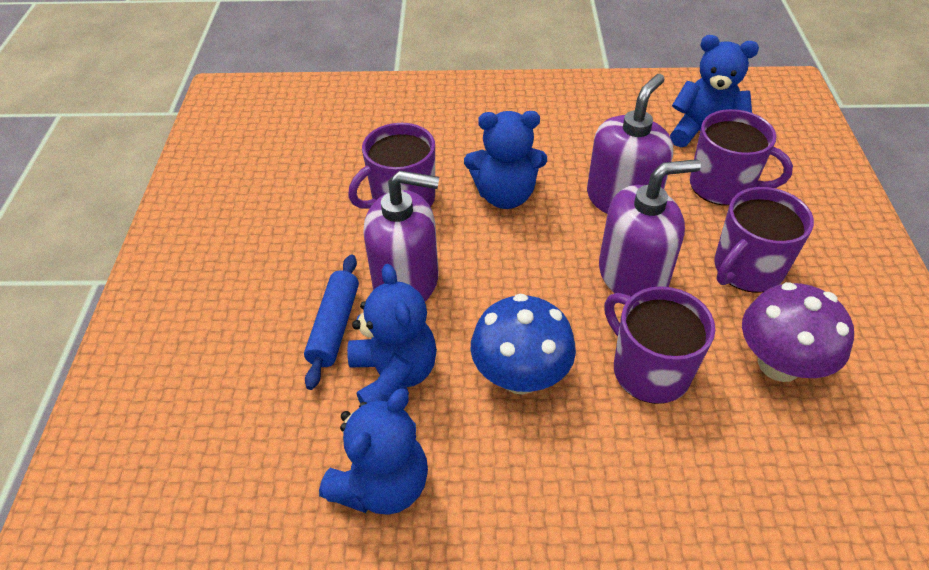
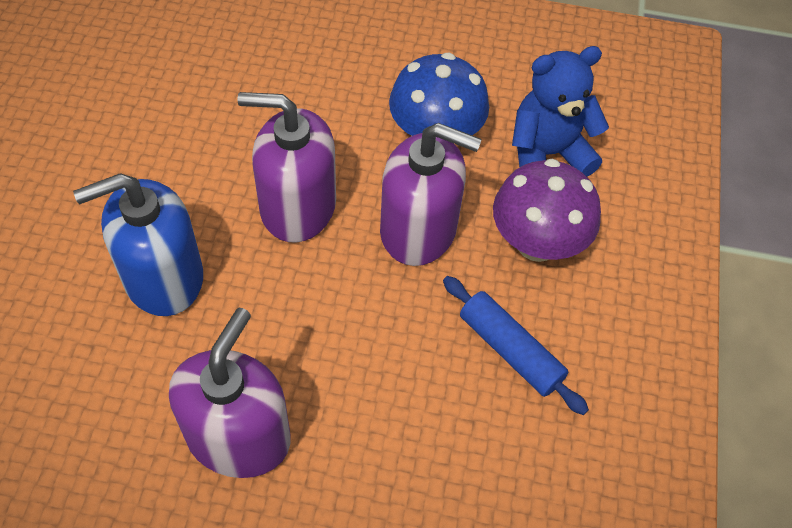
blue soap dispenser: 0 -> 1
blue teddy bear: 4 -> 1
purple mug: 4 -> 0

